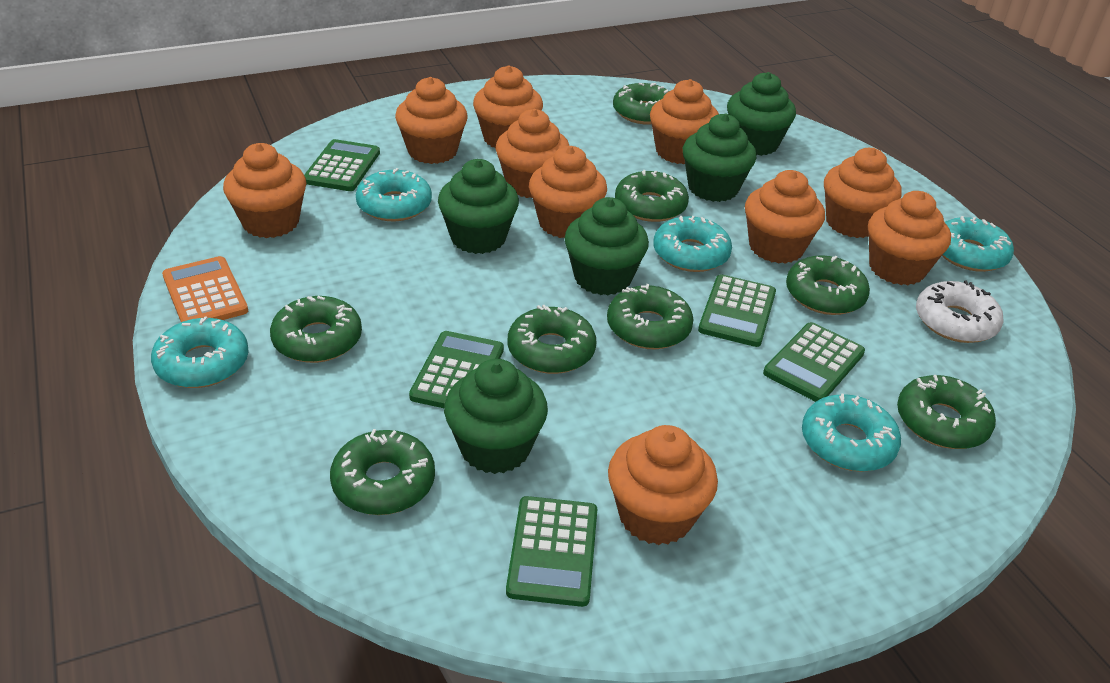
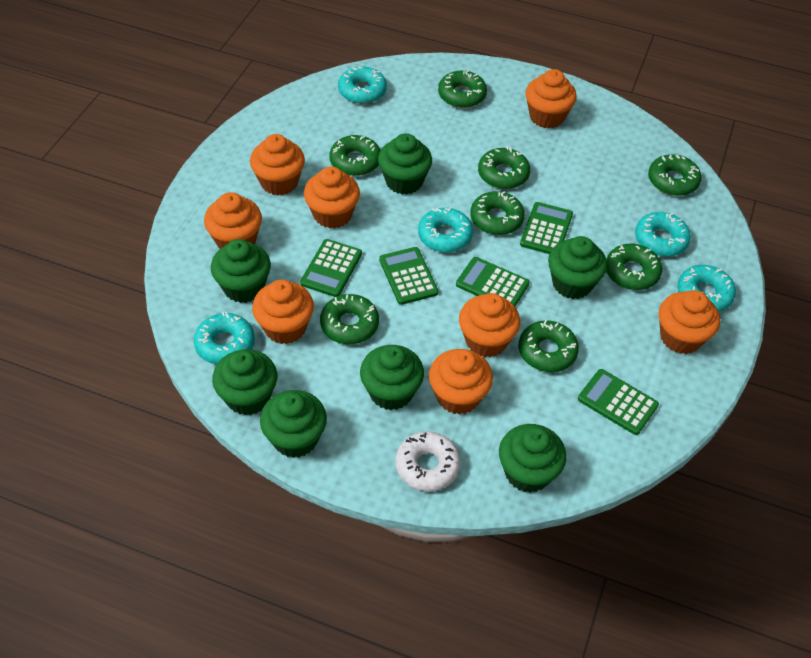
green cupcake: 5 -> 7
orange calculator: 1 -> 0
orange cupcake: 10 -> 8

